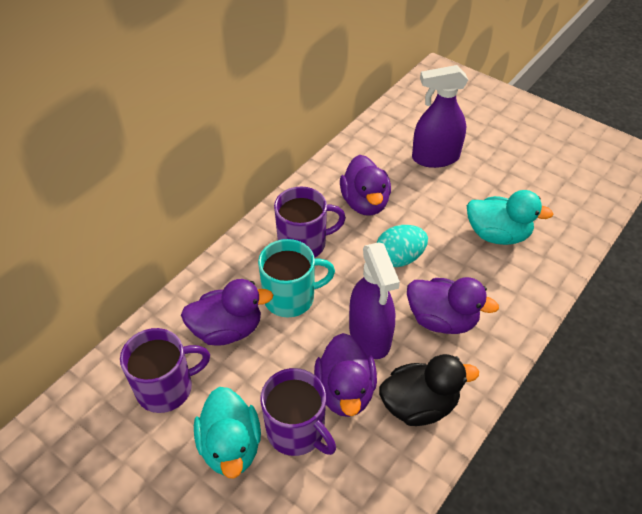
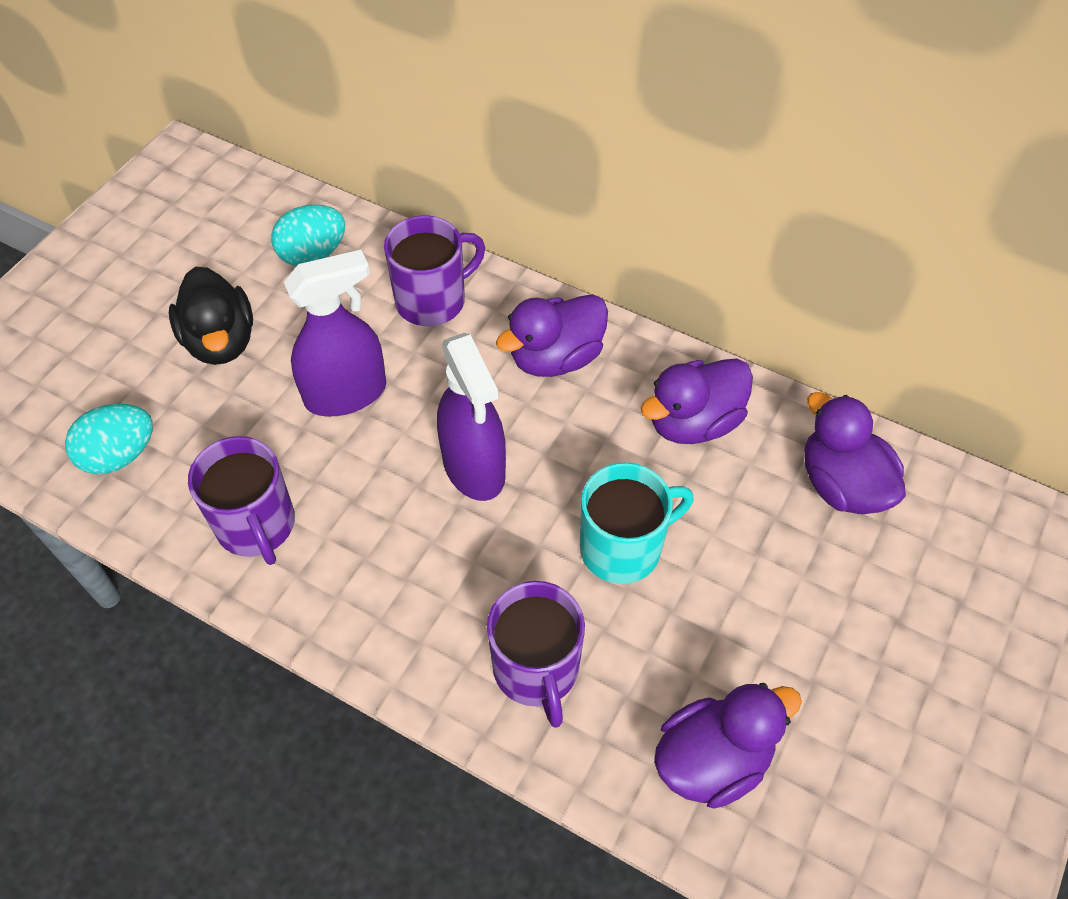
turquoise duck: 2 -> 0
turquoise egg: 1 -> 2

